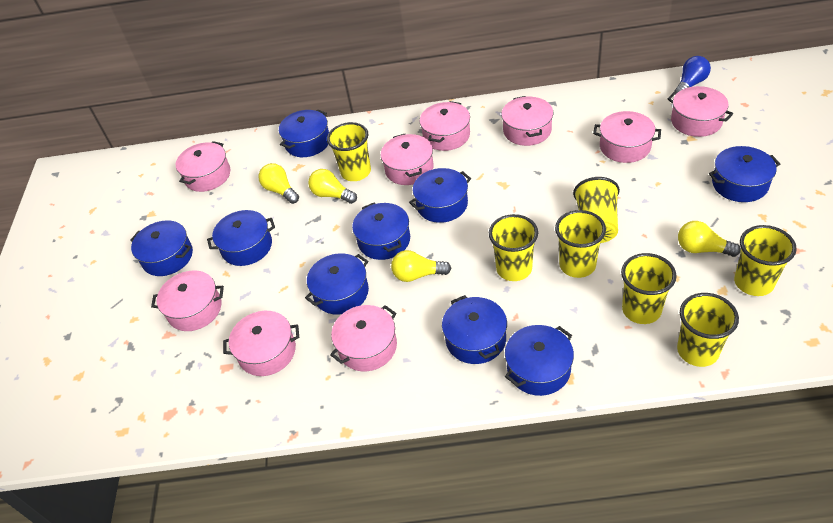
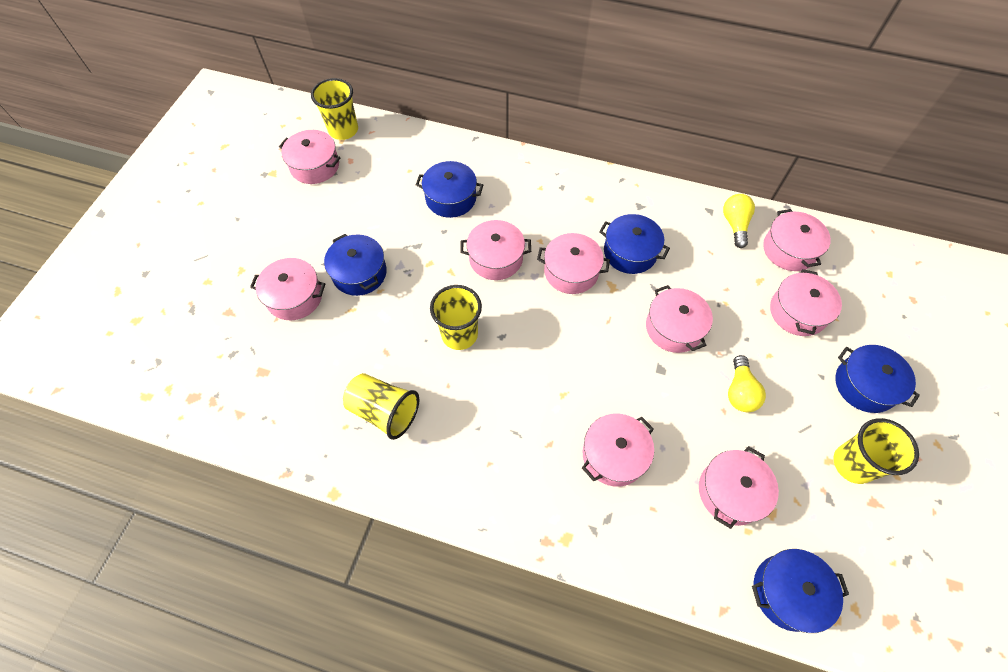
blue light bulb: 1 -> 0
blue pot: 9 -> 5
yellow cup: 7 -> 4
yellow light bulb: 4 -> 2

